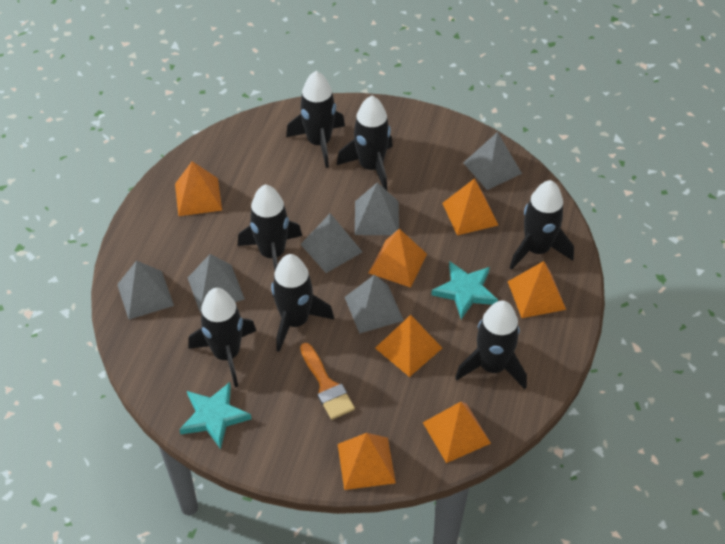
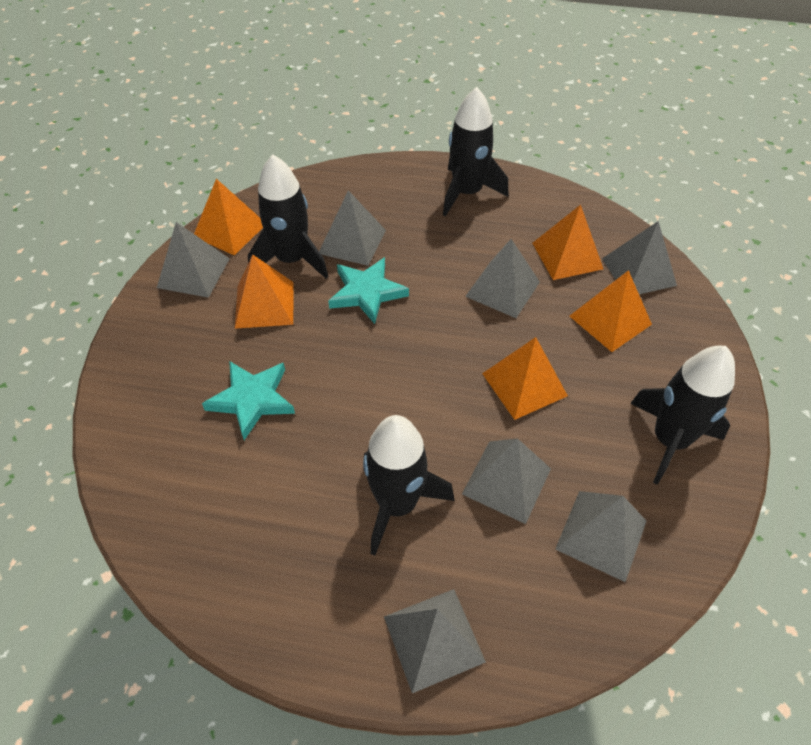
black rocket: 7 -> 4
grey pyramid: 6 -> 7
orange brush: 1 -> 0
orange pyramid: 7 -> 5

